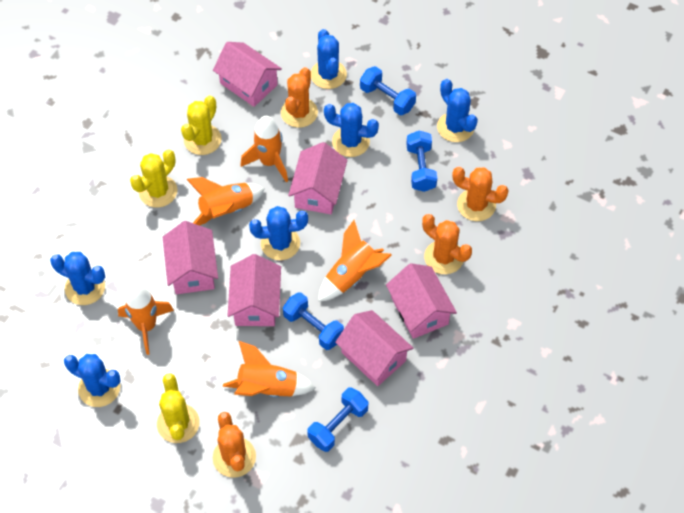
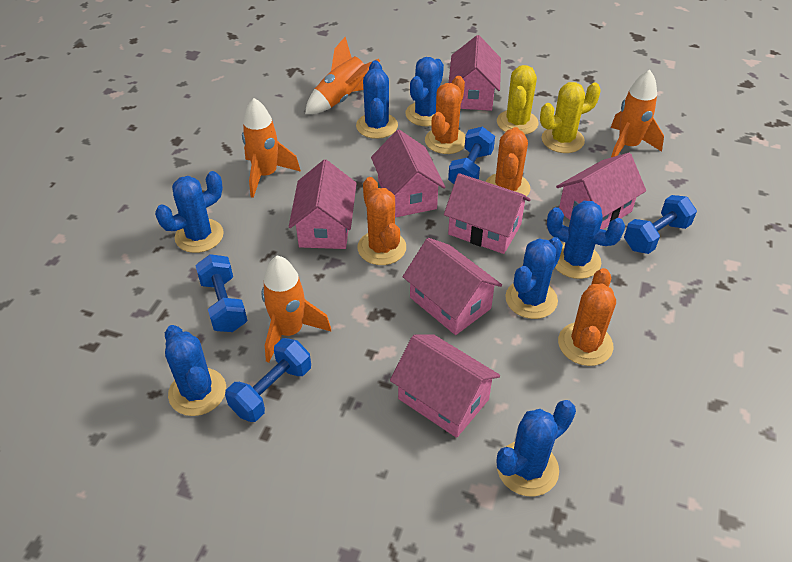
blue cactus: 6 -> 7
orange rocket: 5 -> 4
pink house: 6 -> 7
yellow cactus: 3 -> 2

